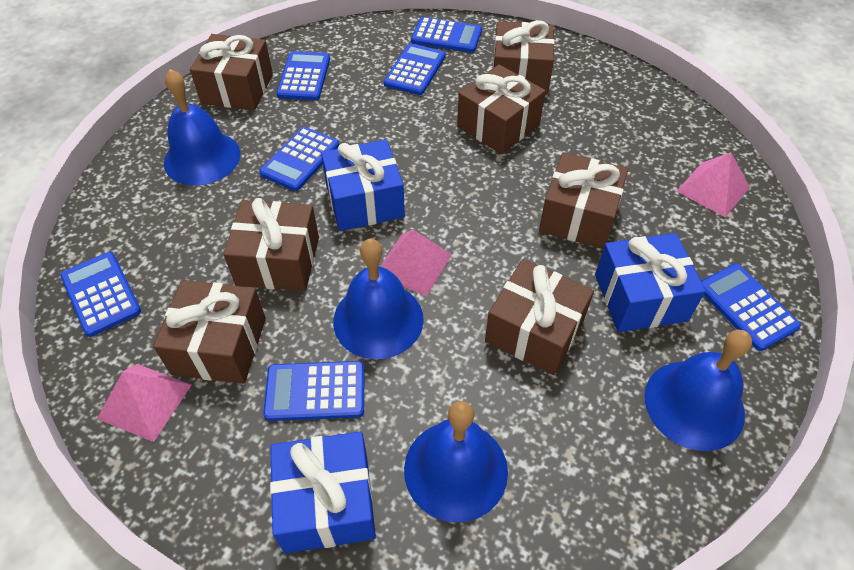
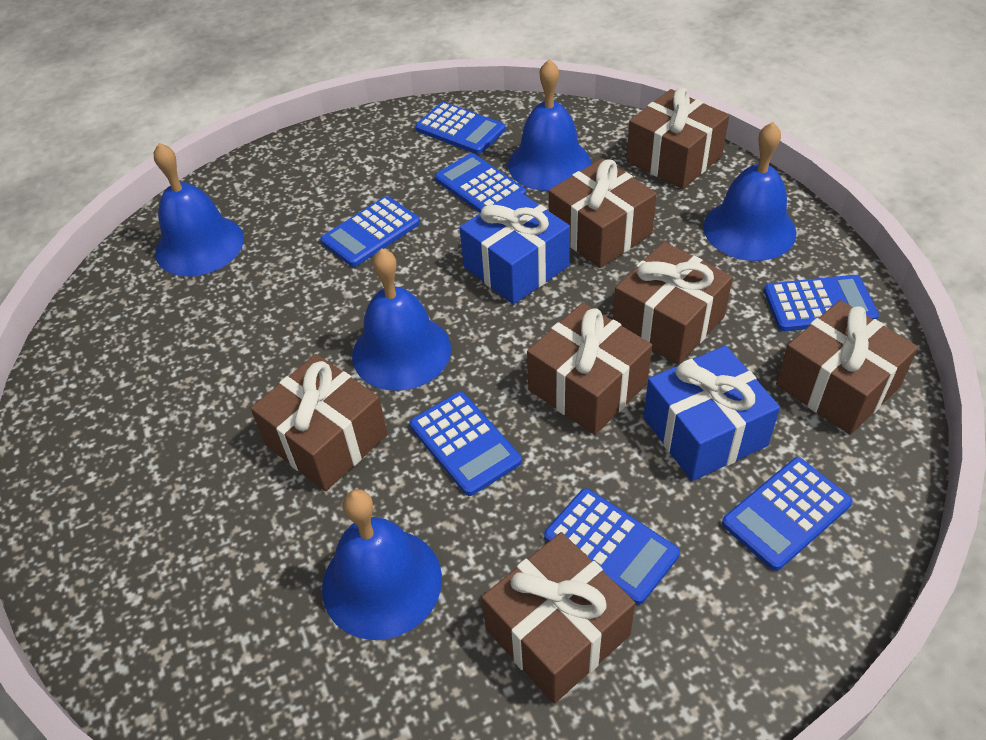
blue bell: 4 -> 5
blue gift: 3 -> 2
pink pyramid: 3 -> 0

